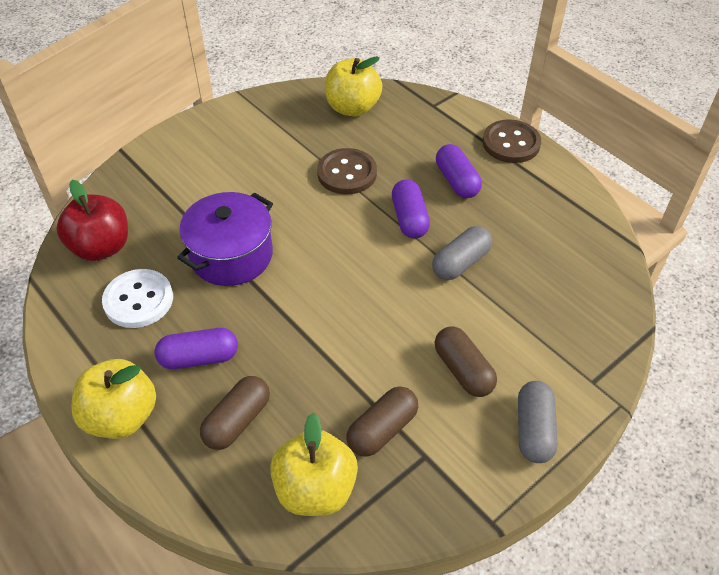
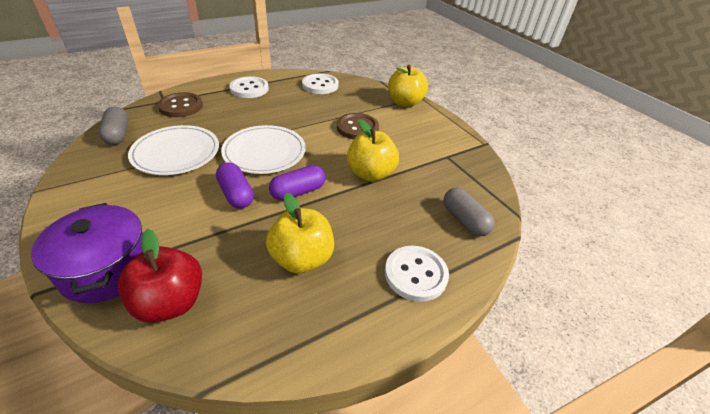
brown capsule: 3 -> 0
purple capsule: 3 -> 2
white button: 1 -> 3
white plate: 0 -> 2

